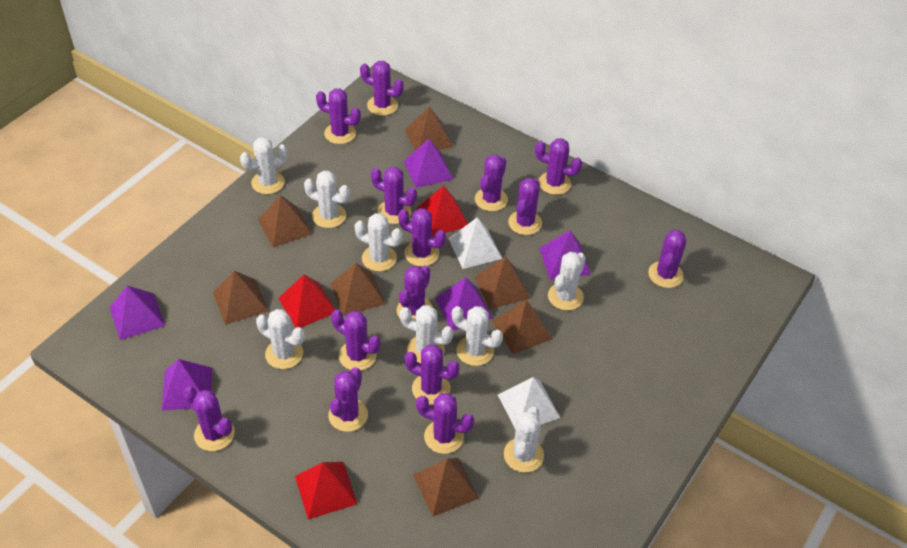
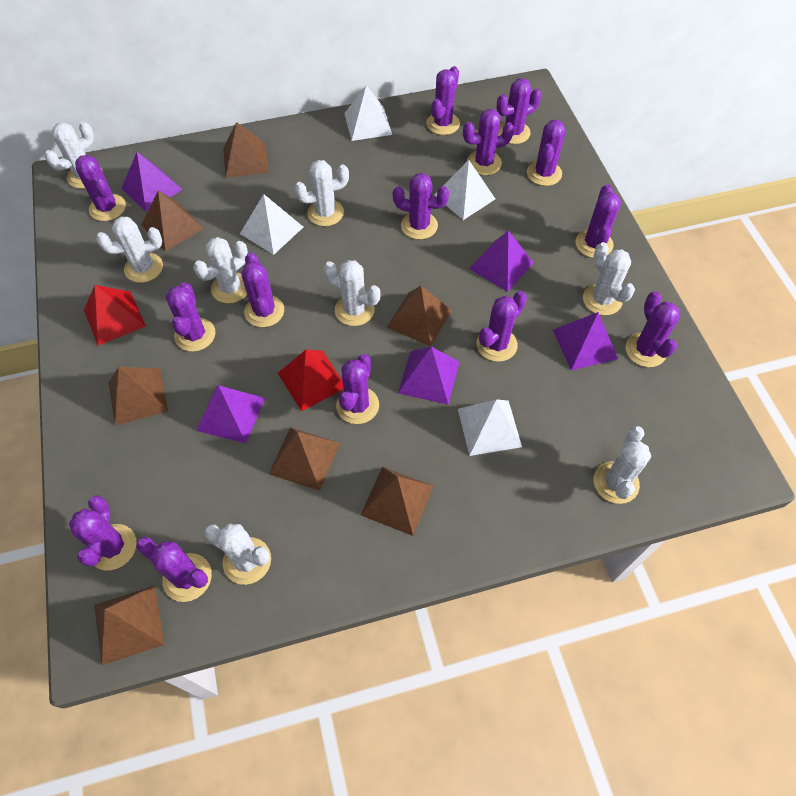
red pyramid: 3 -> 2
white pyramid: 2 -> 4

